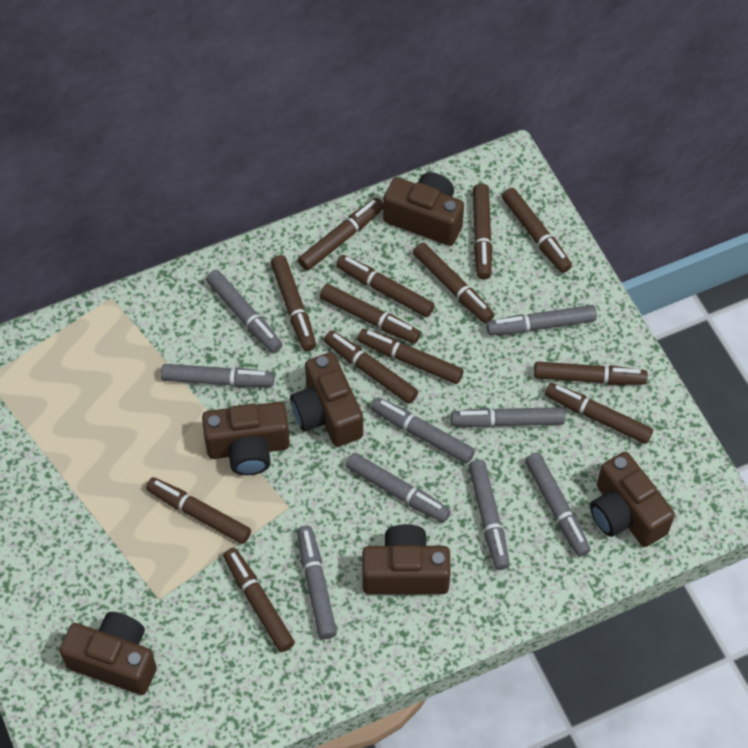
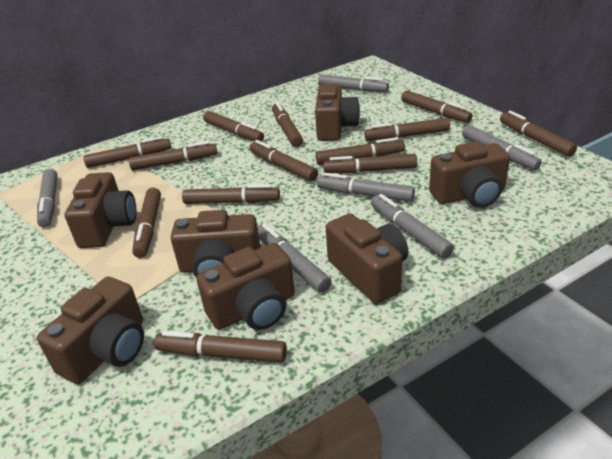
brown camera: 6 -> 7
grey marker: 9 -> 6

